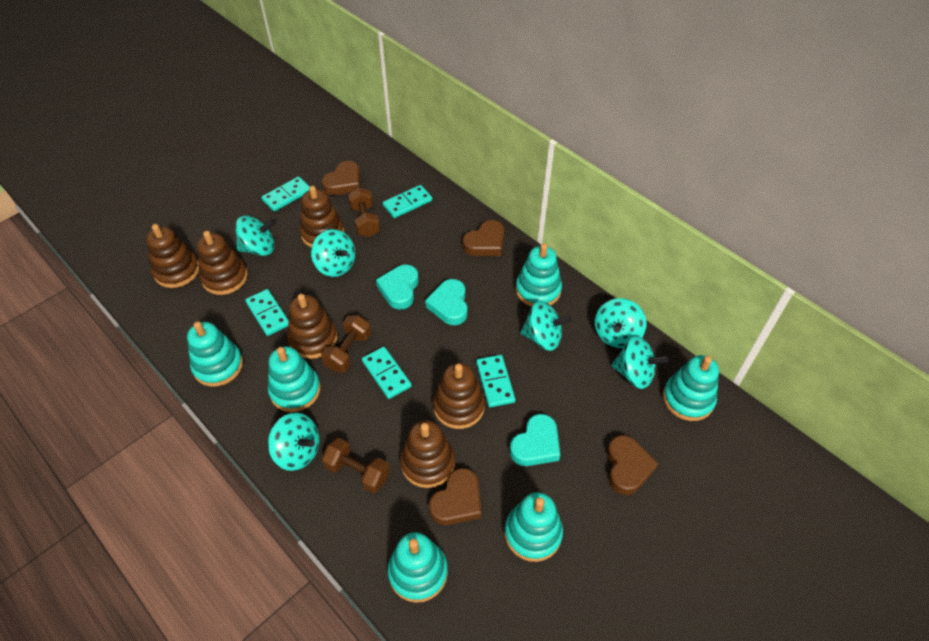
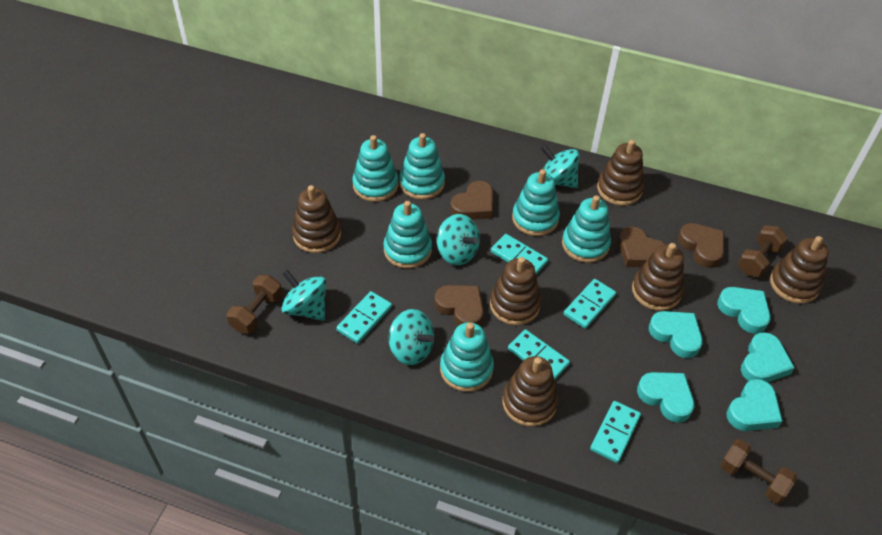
turquoise heart: 3 -> 5
turquoise spinning top: 6 -> 4

